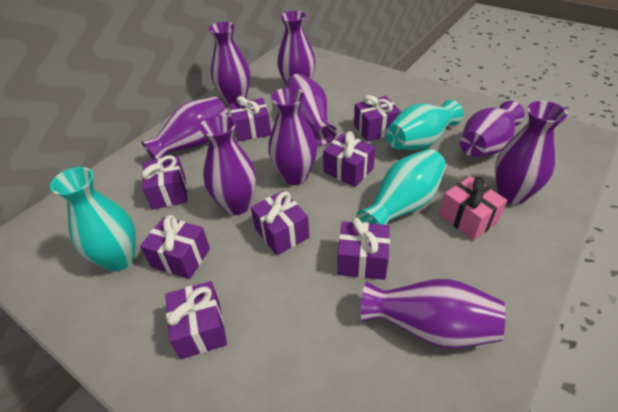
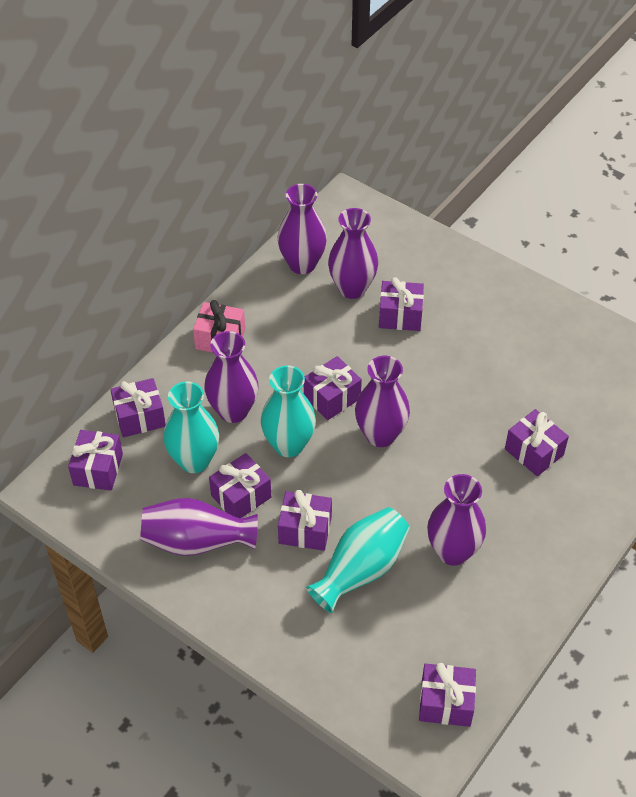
purple vase: 9 -> 6

